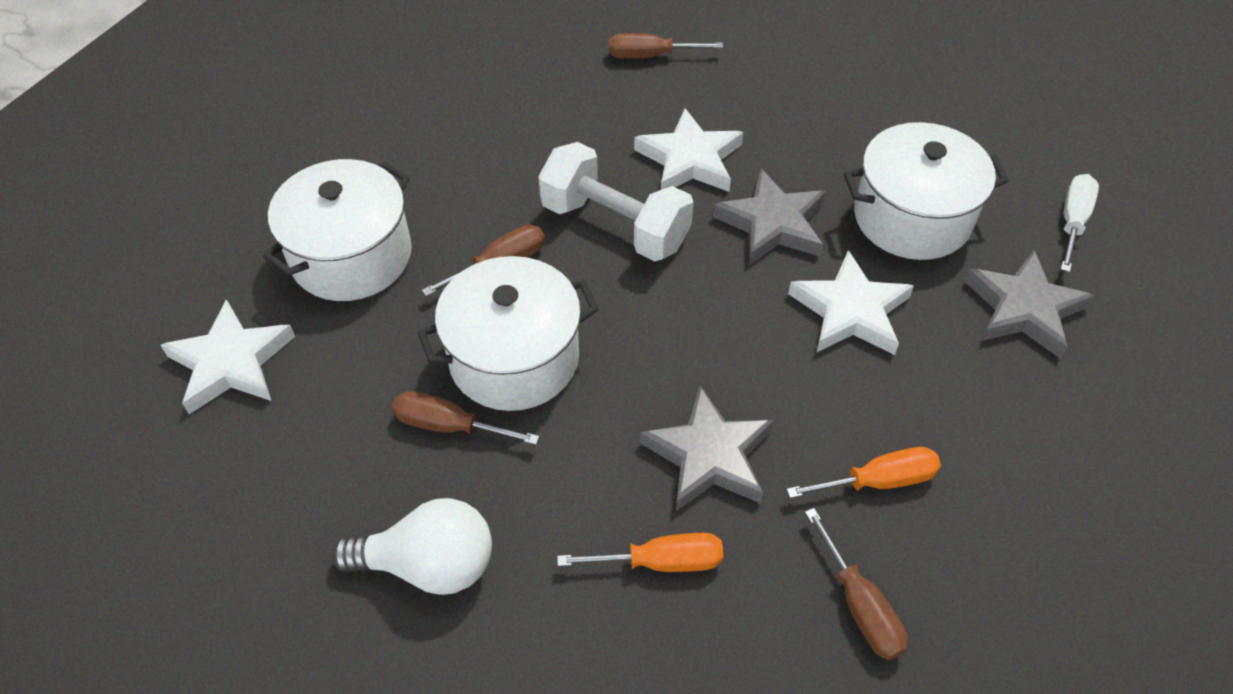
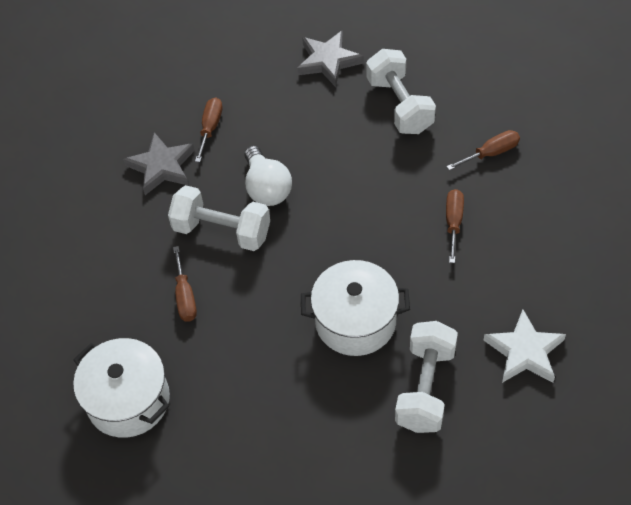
grey star: 3 -> 2
orange screwdriver: 2 -> 0
white dumbbell: 1 -> 3
white pot: 3 -> 2
white screwdriver: 1 -> 0
white star: 3 -> 1

